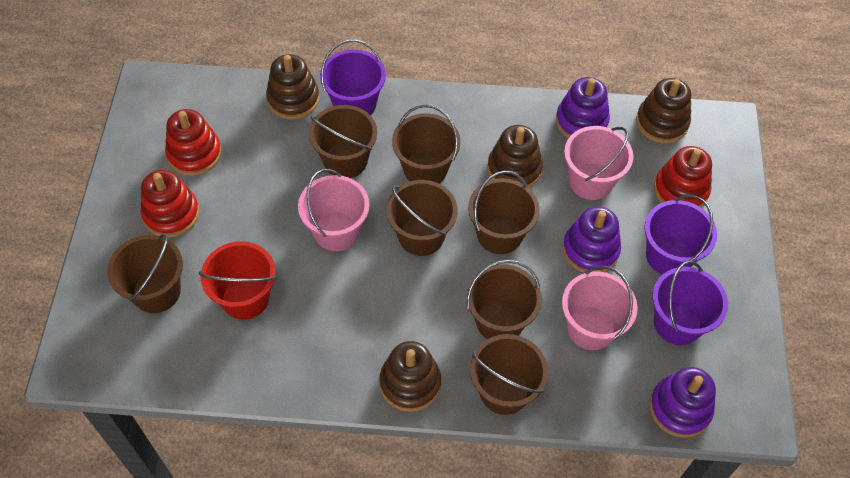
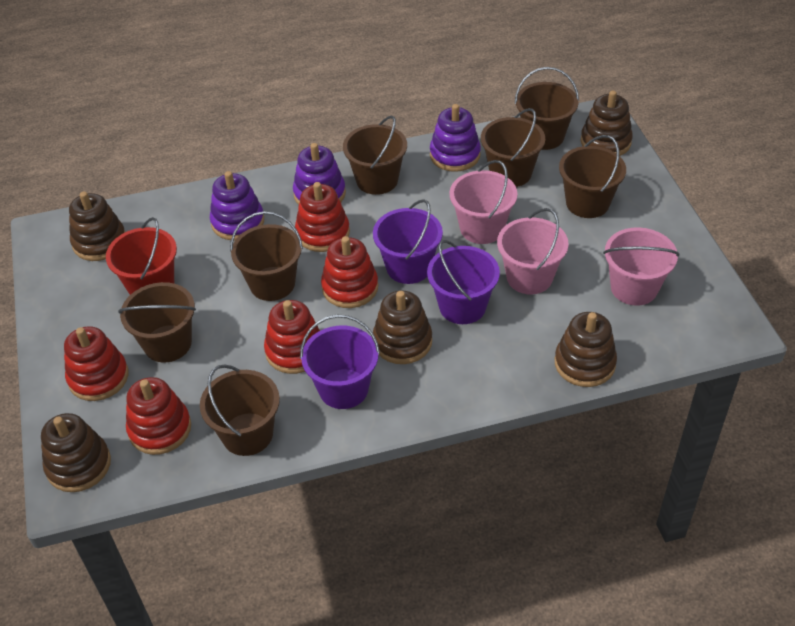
brown stacking toy: 4 -> 5
red stacking toy: 3 -> 5

